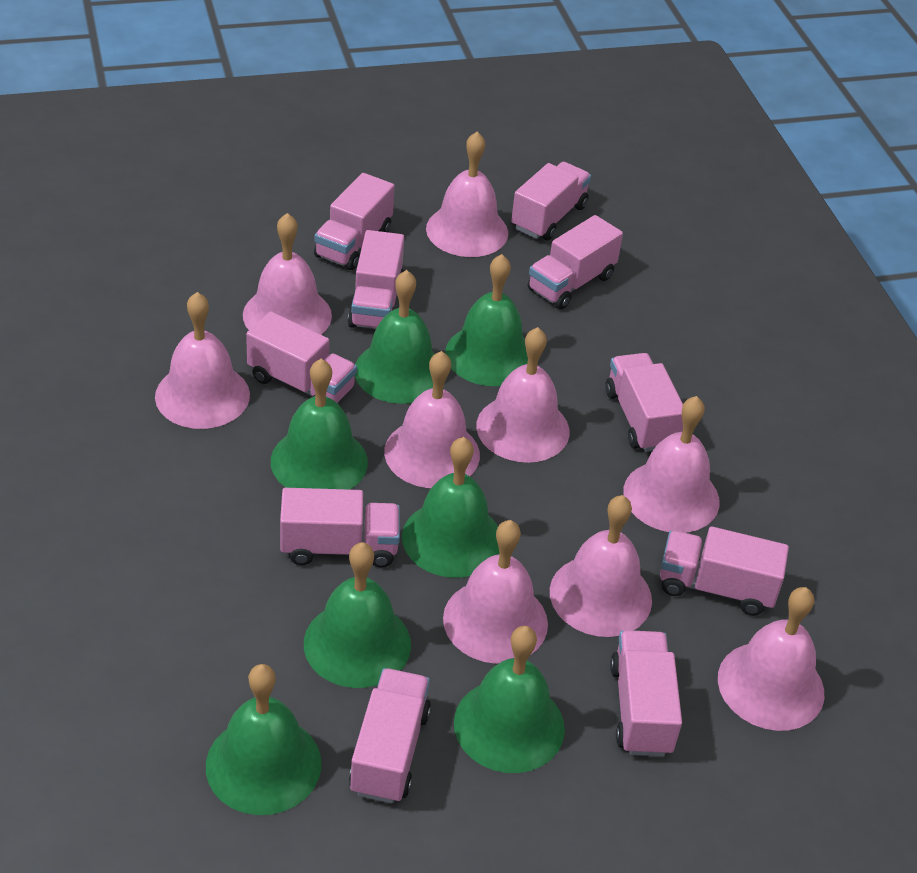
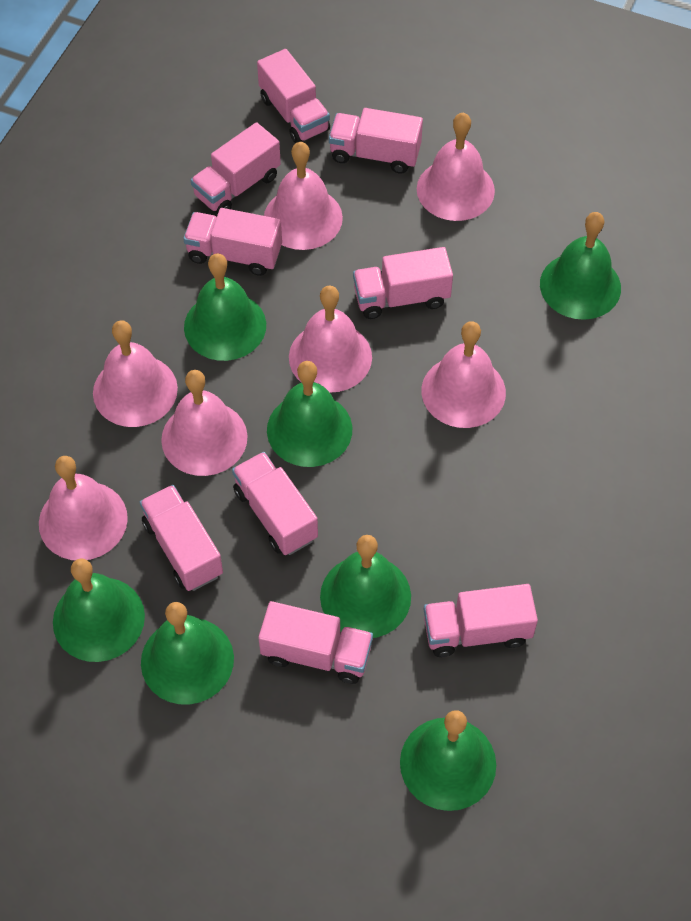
pink bell: 9 -> 7
pink truck: 10 -> 9

